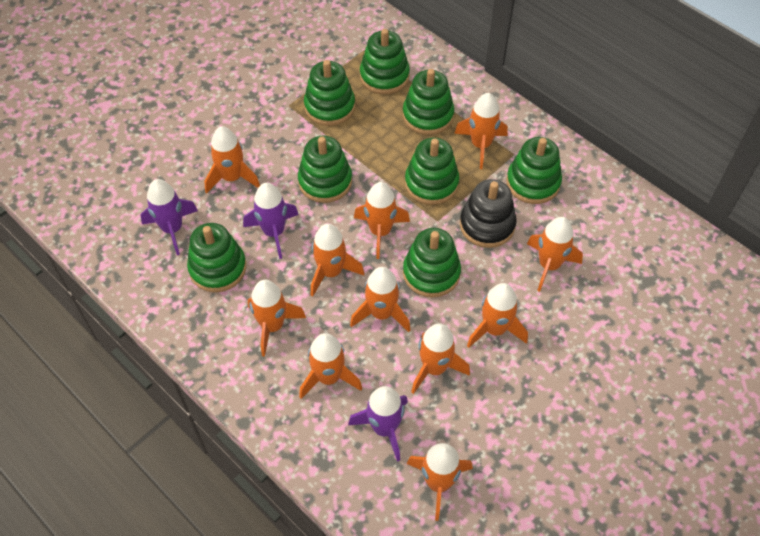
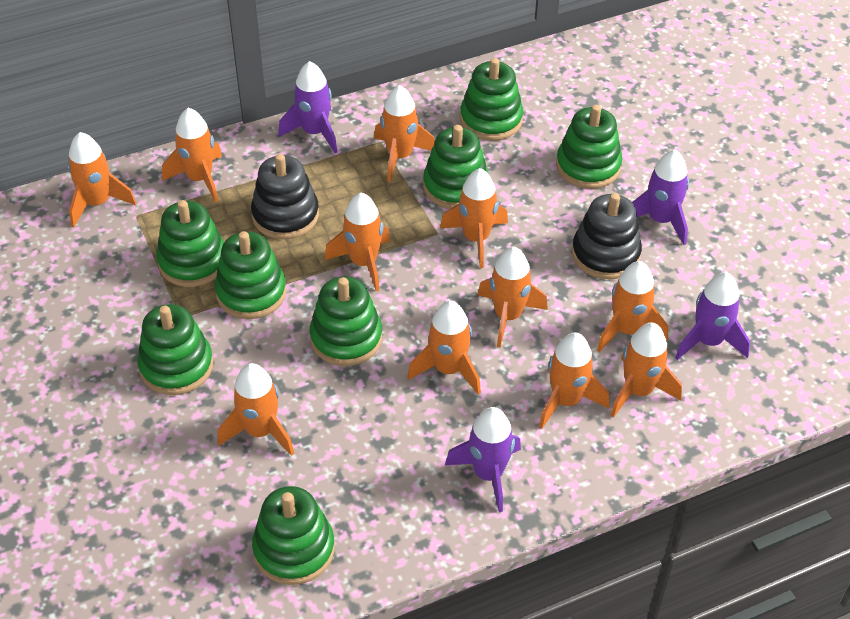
black stacking toy: 1 -> 2
purple rocket: 3 -> 4

